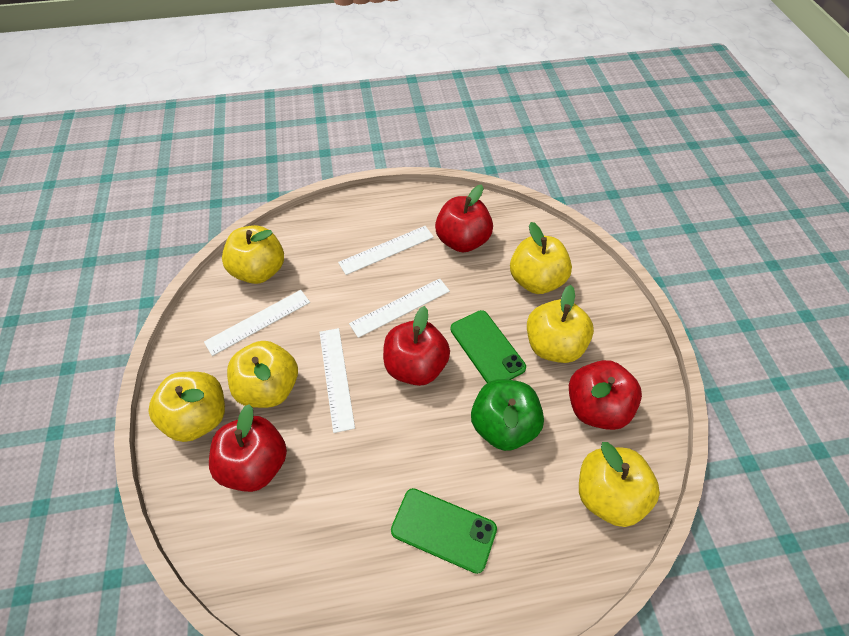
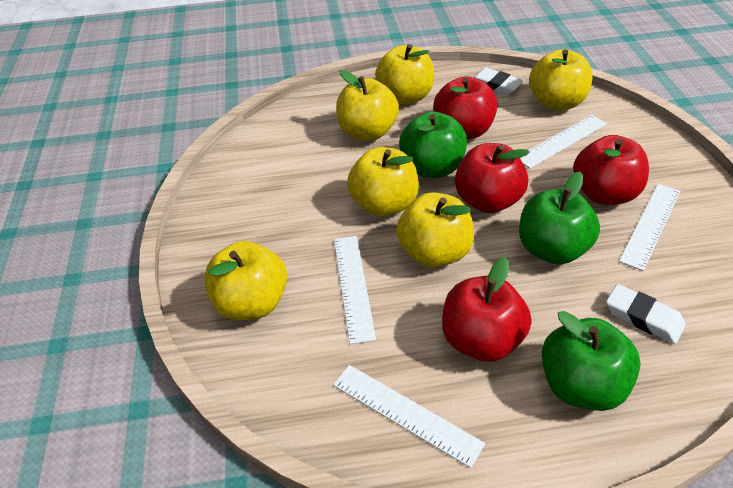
green apple: 1 -> 3
green phone: 2 -> 0
white eraser: 0 -> 2

